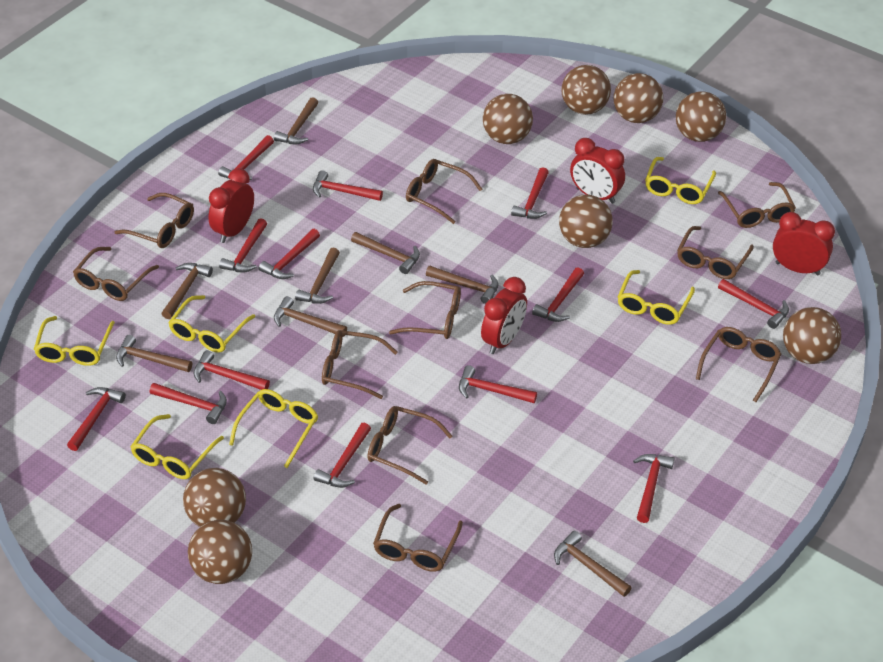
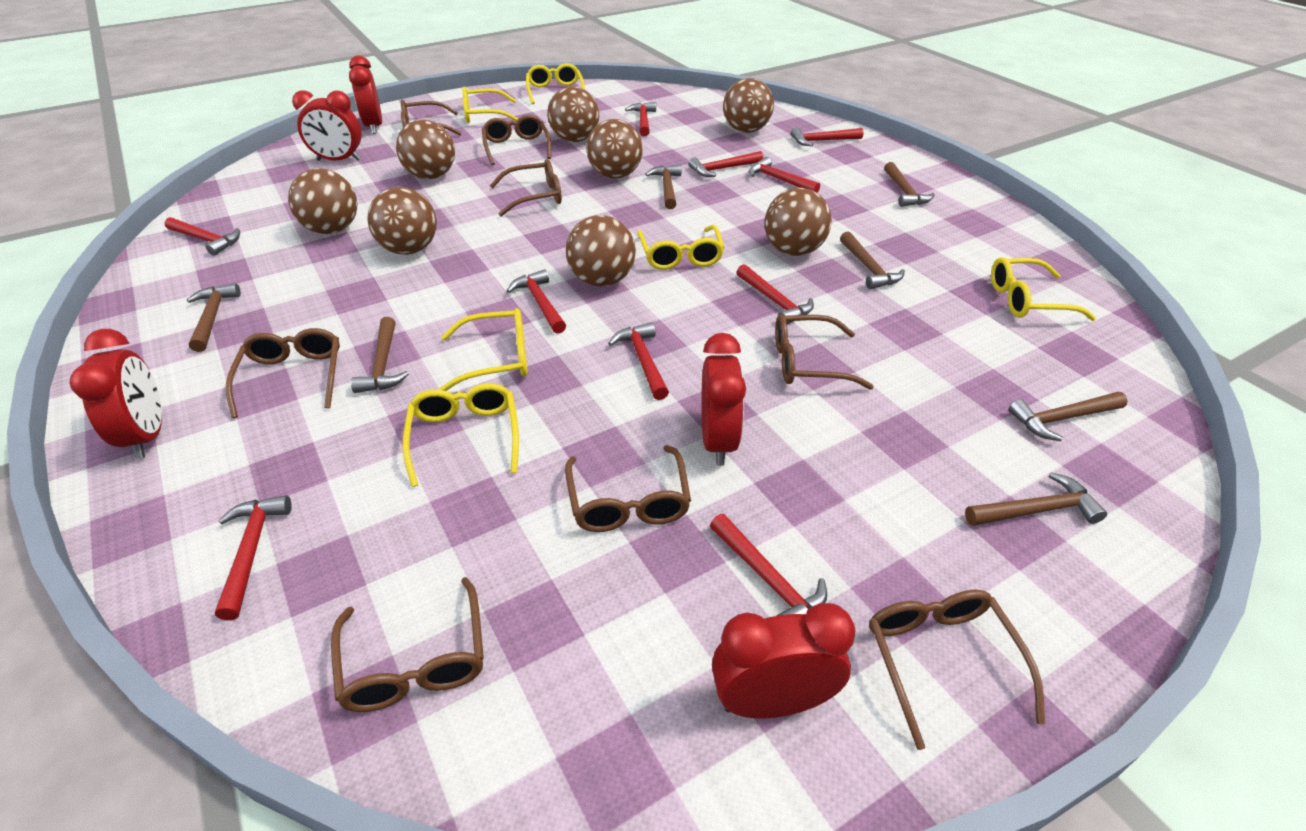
brown glasses: 10 -> 8
brown hammer: 8 -> 7
red clock: 4 -> 5
red hammer: 13 -> 10

